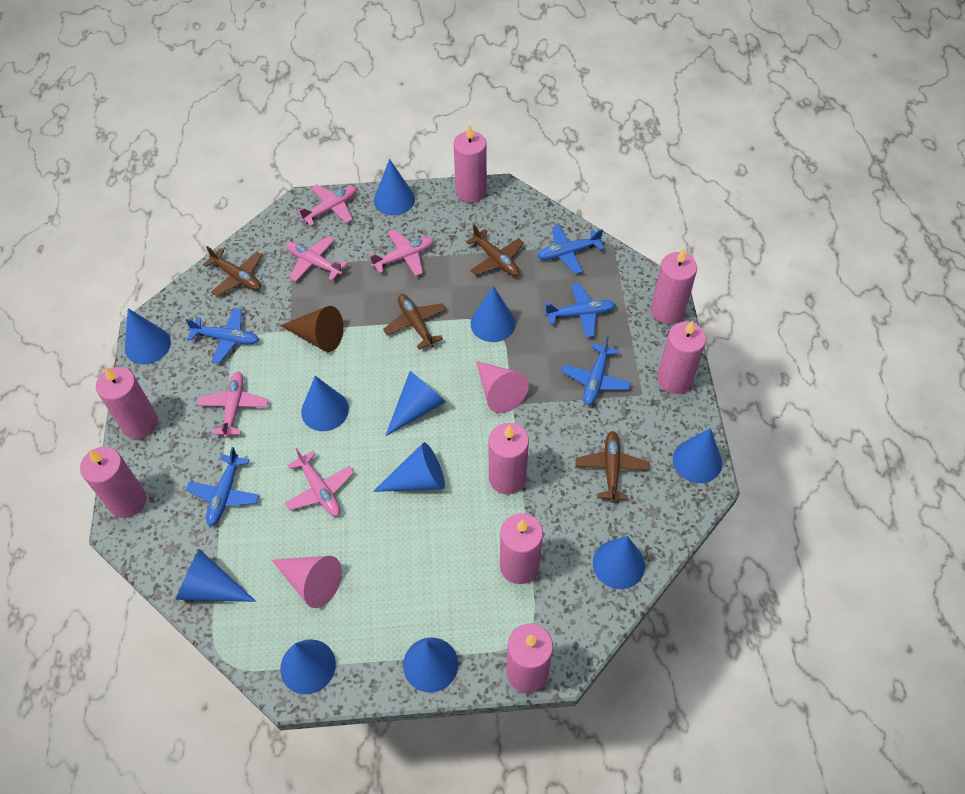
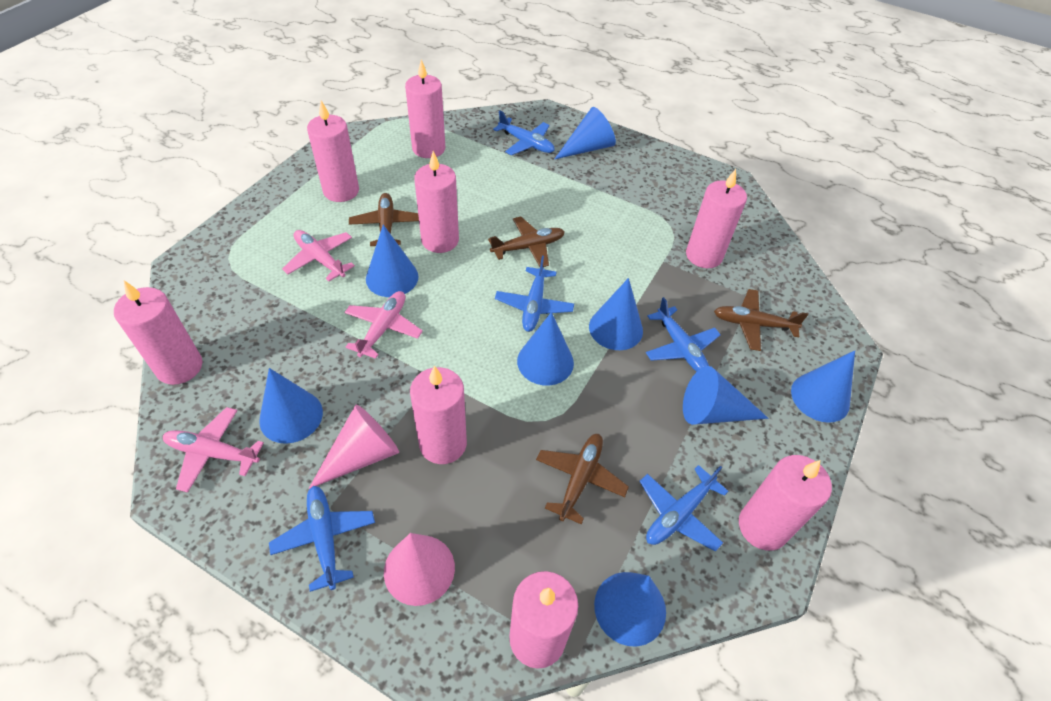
blue cone: 11 -> 8
brown cone: 1 -> 0
pink plane: 5 -> 3

